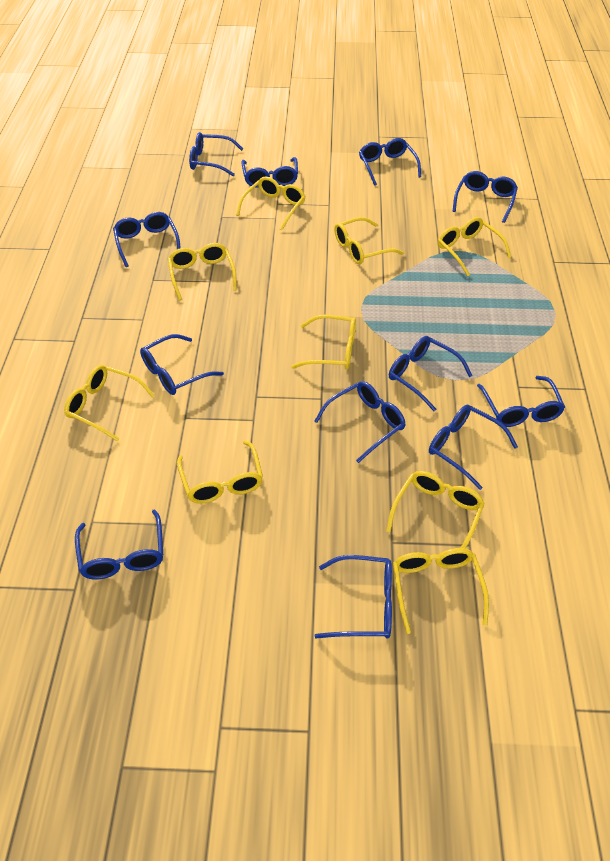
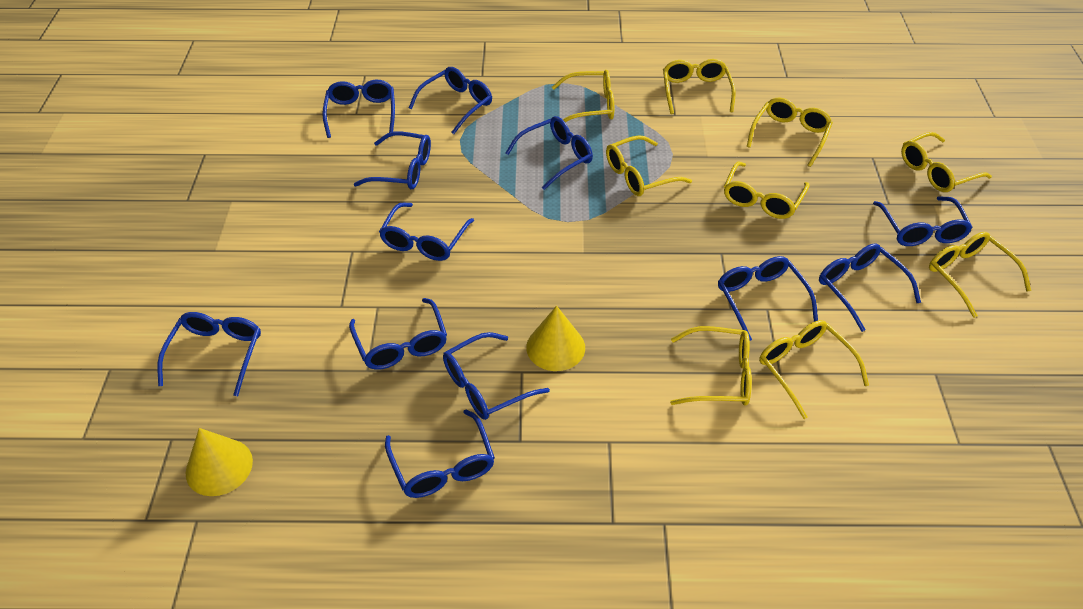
yellow cone: 0 -> 2

